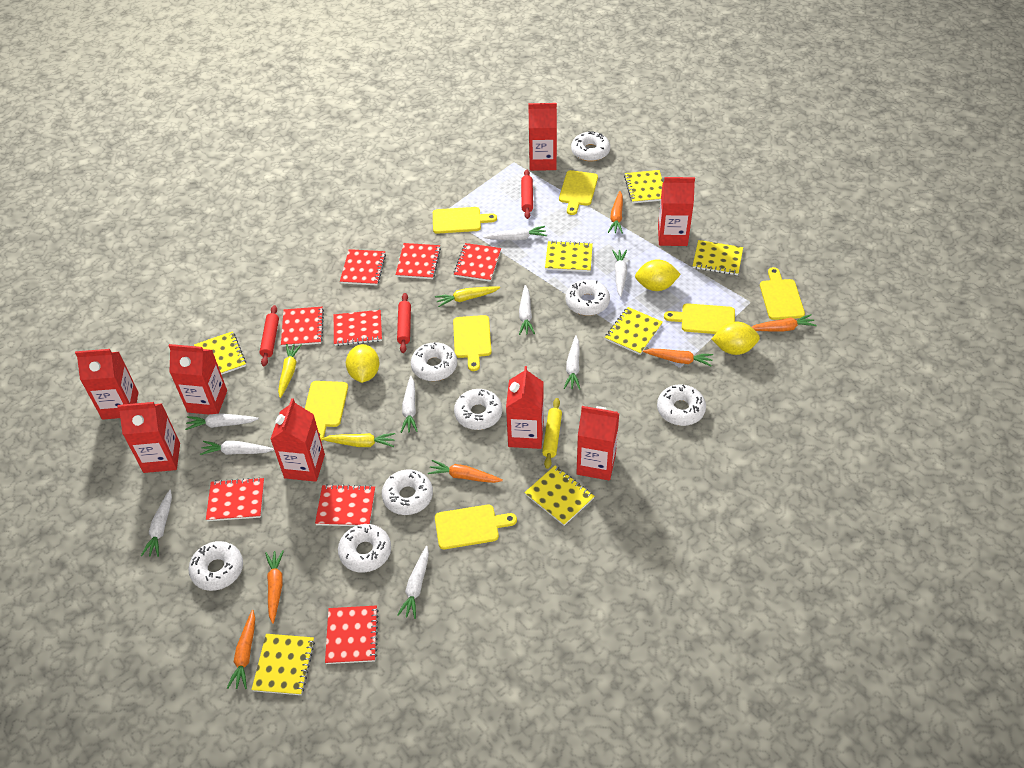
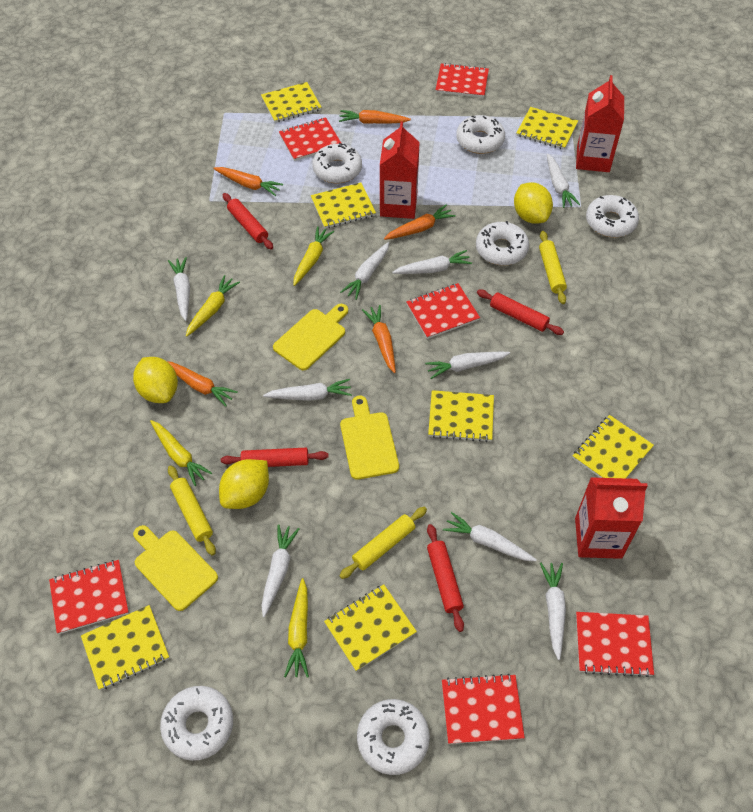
orange carrot: 6 -> 5
red carton: 8 -> 3
red notebook: 8 -> 6
red rolling pin: 3 -> 4
white donut: 8 -> 6
yellow carrot: 3 -> 4
yellow cutting board: 7 -> 3
yellow rolling pin: 1 -> 3

